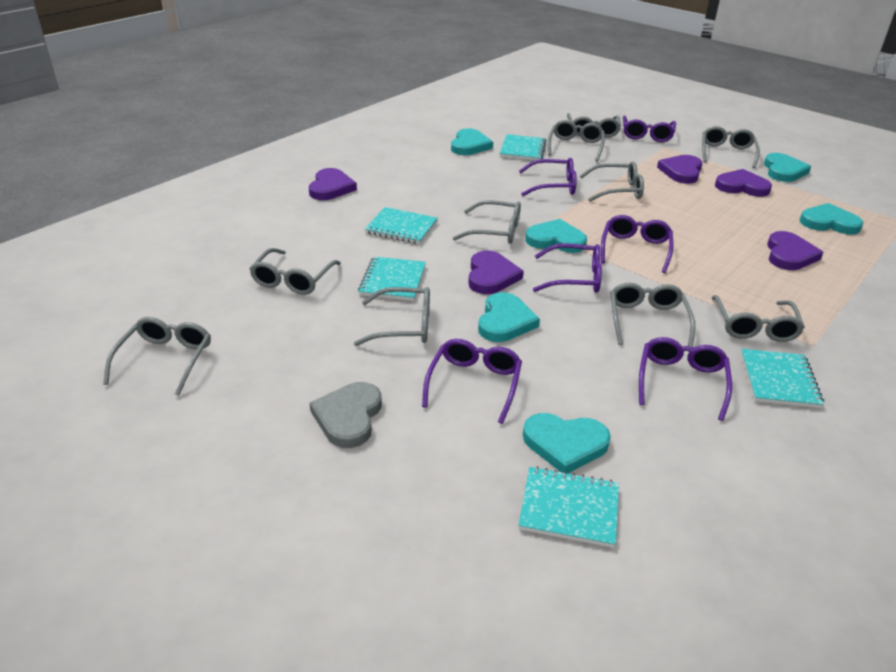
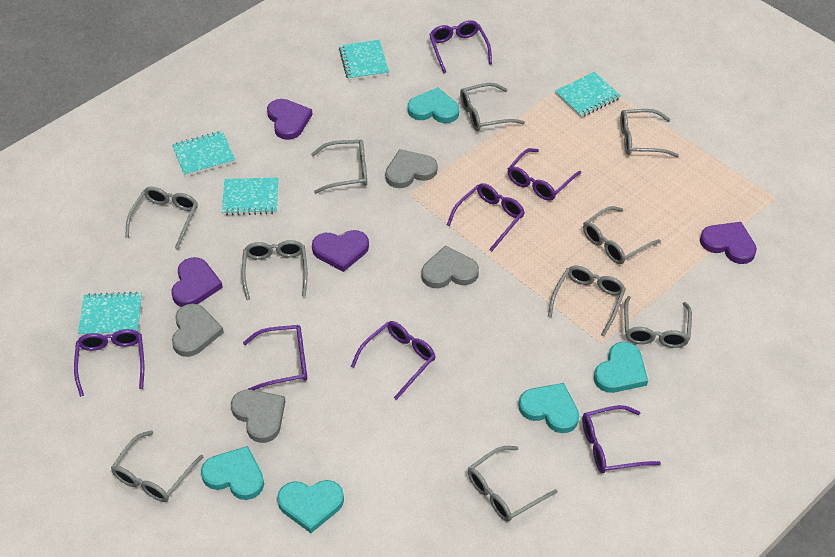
grey heart: 1 -> 4
purple glasses: 6 -> 7
purple heart: 5 -> 4
turquoise heart: 6 -> 5

